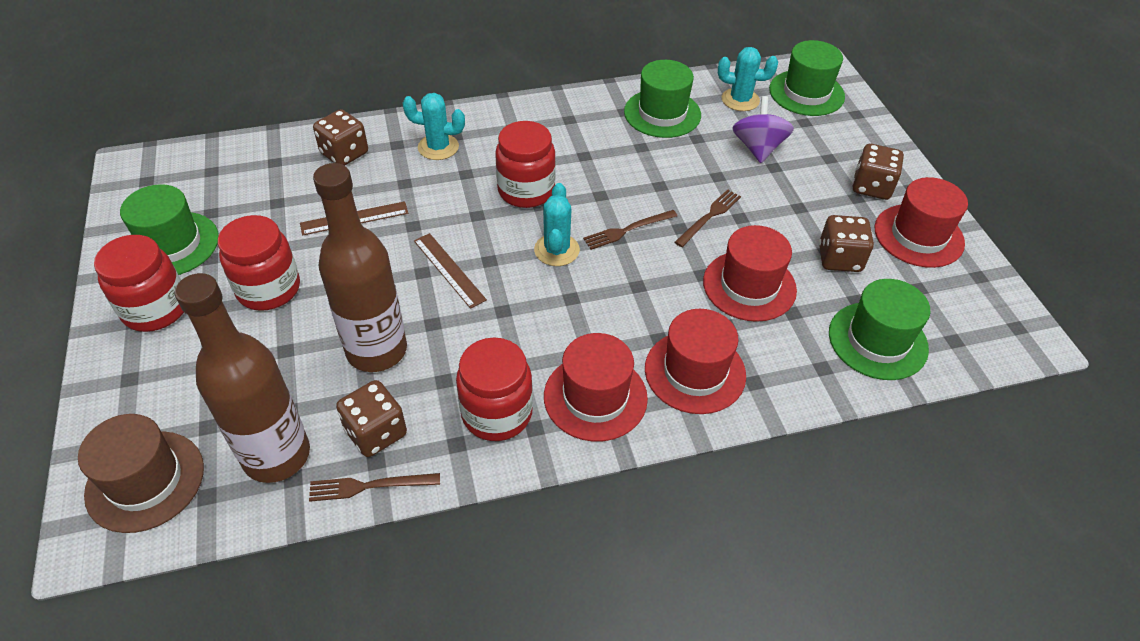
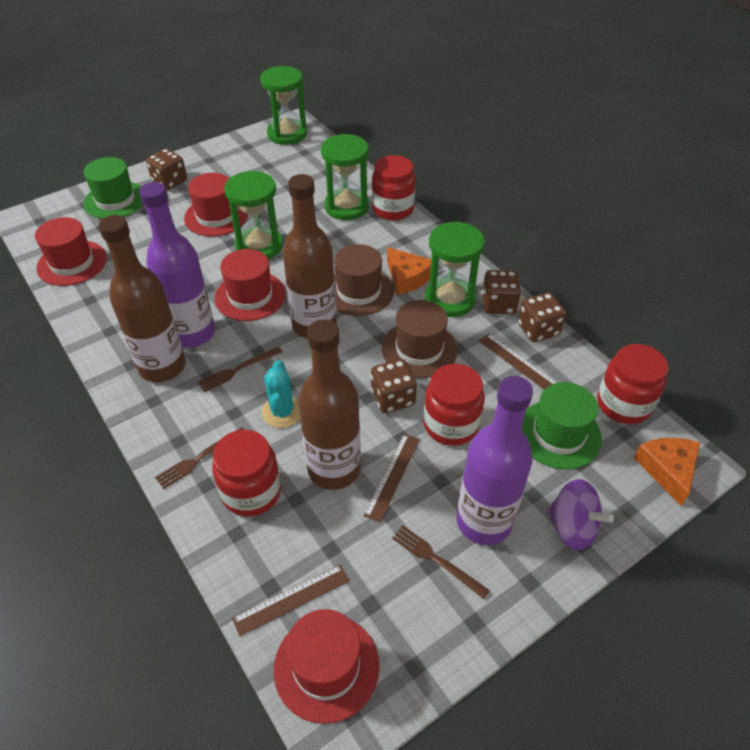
brown bottle: 2 -> 3
brown hat: 1 -> 2
brown ruler: 2 -> 3
green hat: 4 -> 2
green hourglass: 0 -> 4
orange cheese: 0 -> 2
purple bottle: 0 -> 2
turquoise cactus: 3 -> 1

